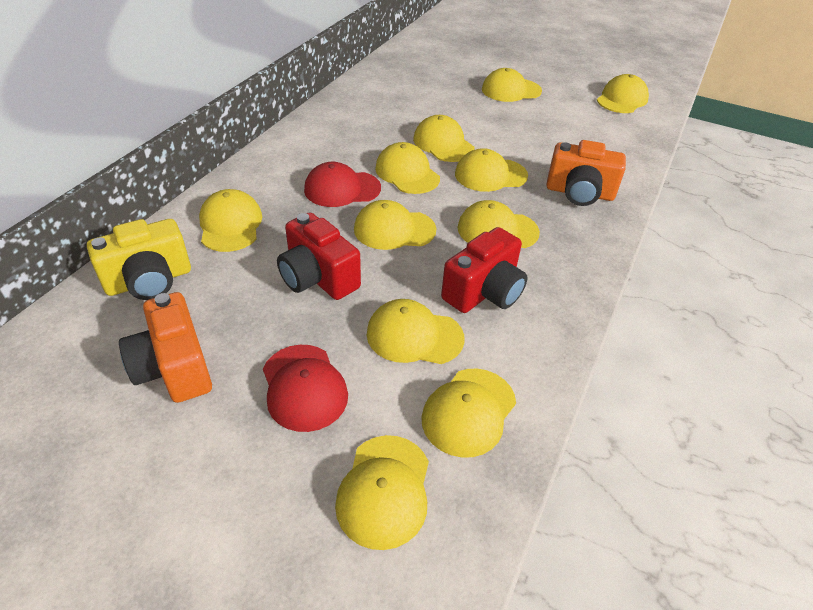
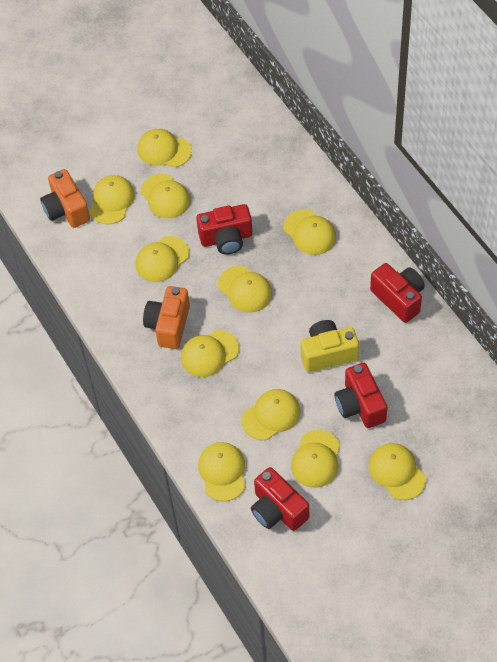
red camera: 2 -> 4
red cap: 2 -> 0

